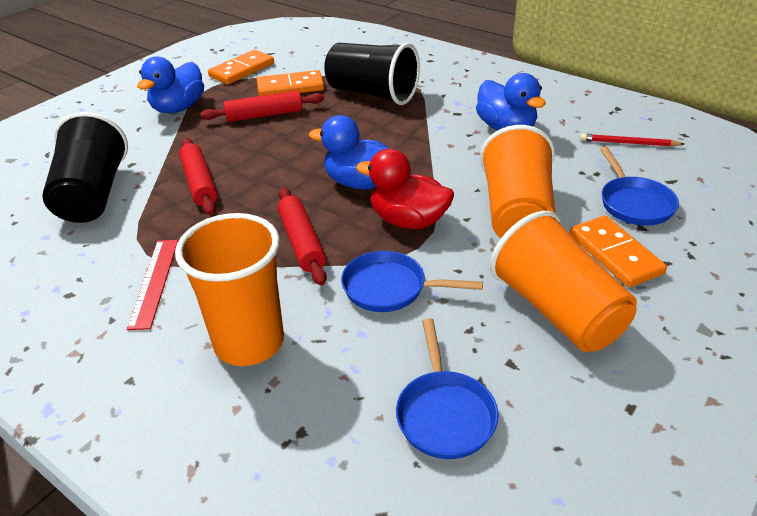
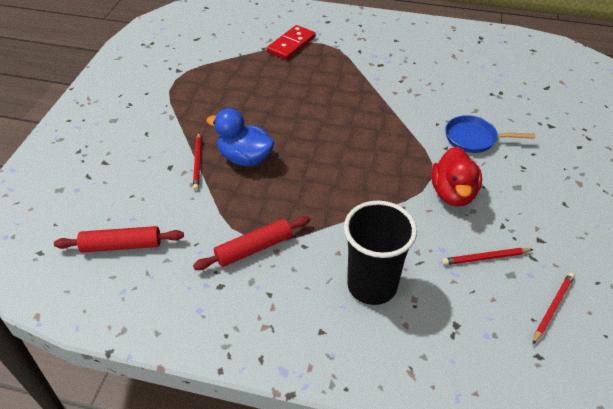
black cup: 2 -> 1
blue duck: 3 -> 1
blue pan: 3 -> 1
orange cup: 3 -> 0
orange domino: 3 -> 0
red domino: 0 -> 1
red pencil: 1 -> 3
red rolling pin: 3 -> 2
red ruler: 1 -> 0

